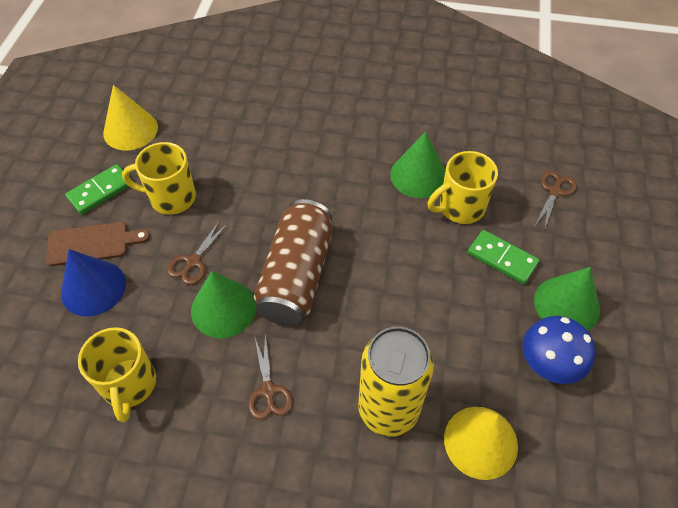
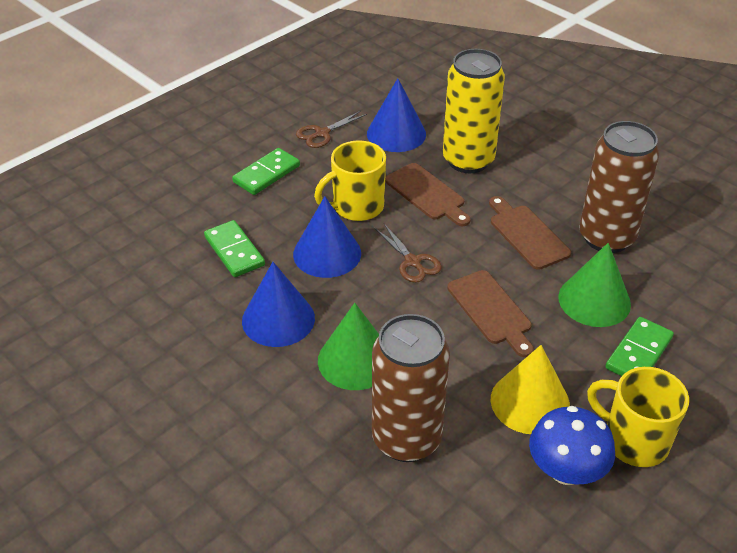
blue cone: 1 -> 3
brown can: 1 -> 2
brown cutting board: 1 -> 3
brown scissors: 3 -> 2
green cone: 3 -> 2
green domino: 2 -> 3
yellow cone: 2 -> 1
yellow mug: 3 -> 2

